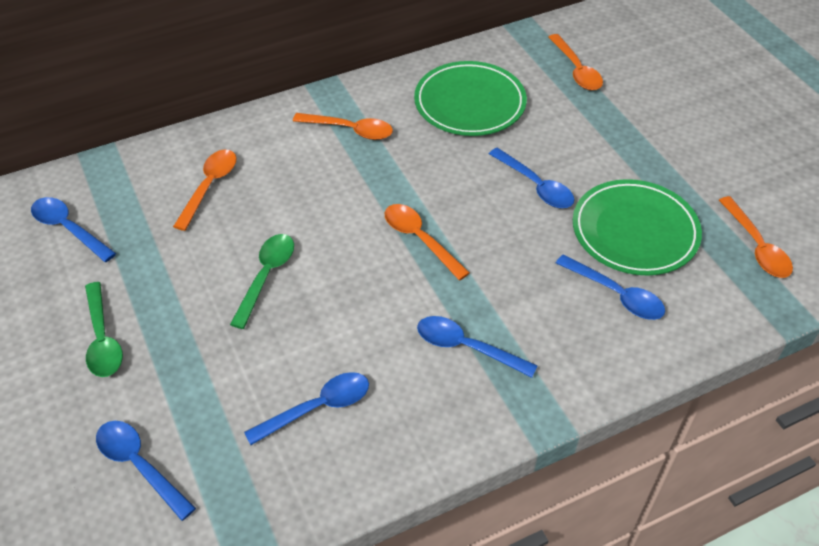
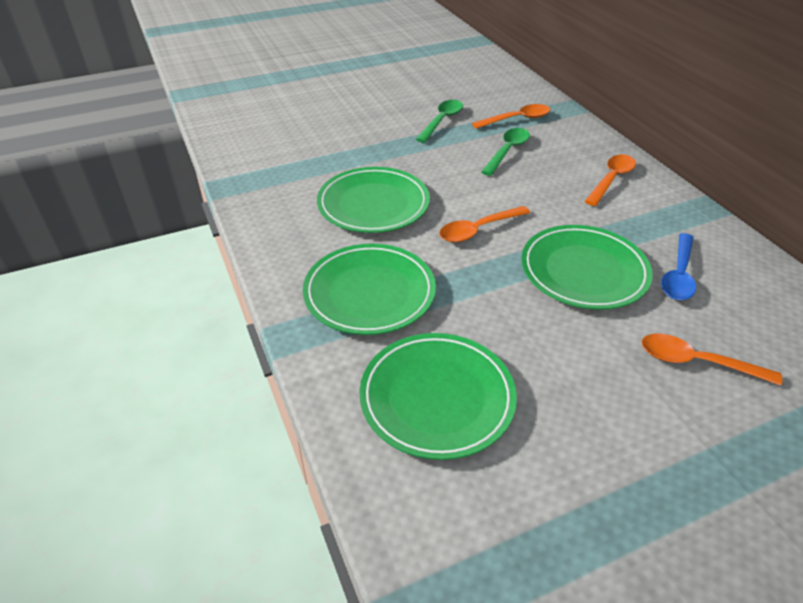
blue spoon: 6 -> 1
green plate: 2 -> 4
orange spoon: 5 -> 4

